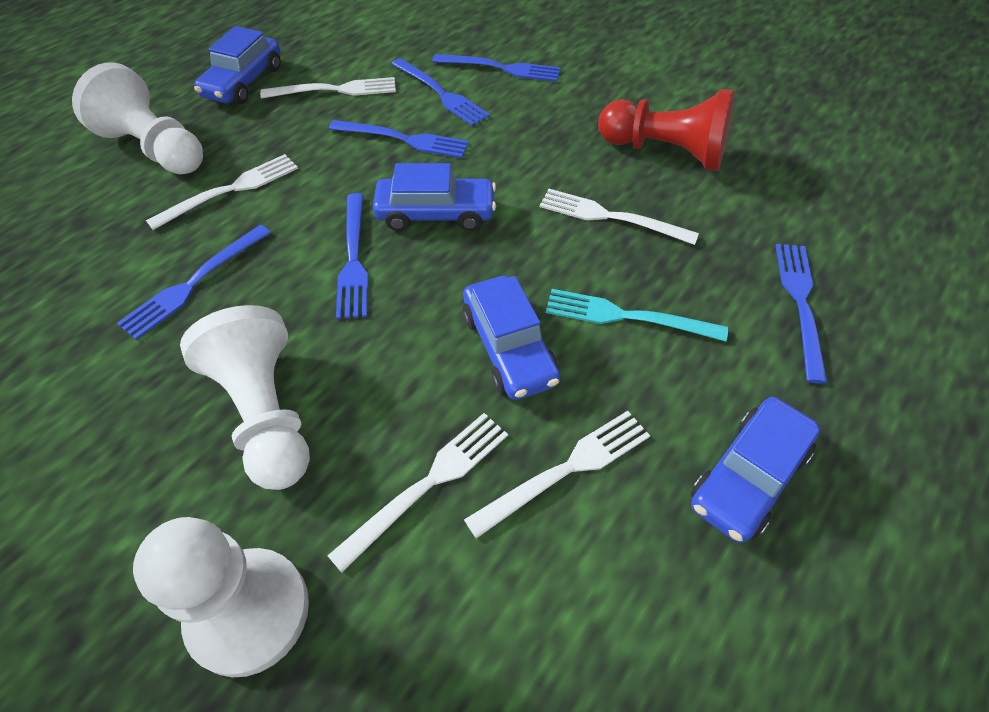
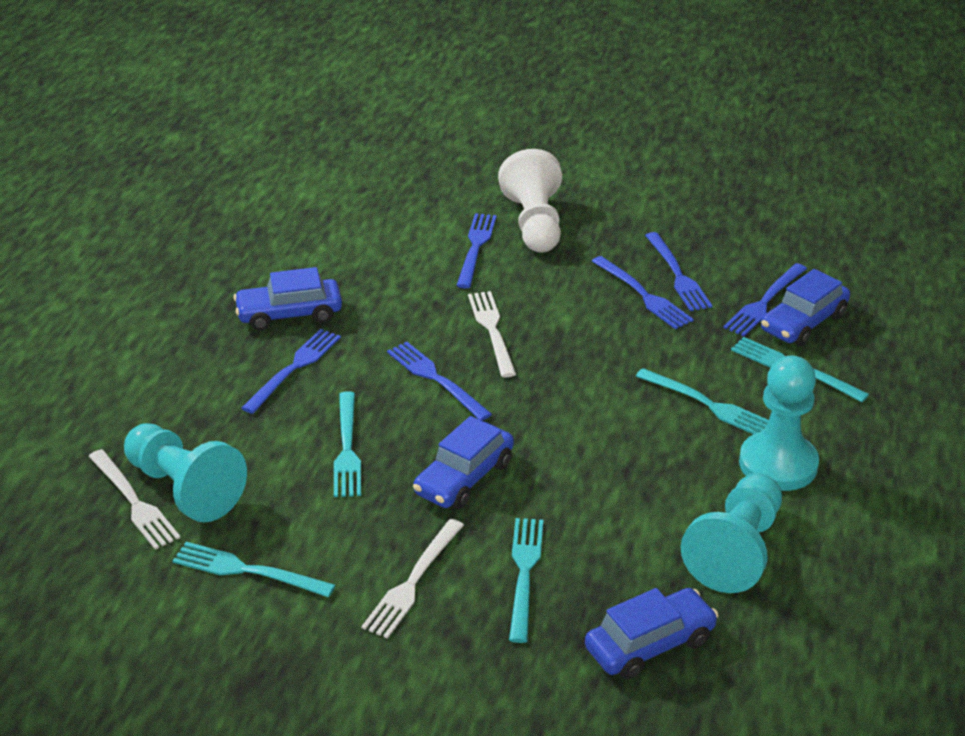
red pawn: 1 -> 0
turquoise fork: 1 -> 5
turquoise pawn: 0 -> 3
white fork: 5 -> 3
white pawn: 3 -> 1

